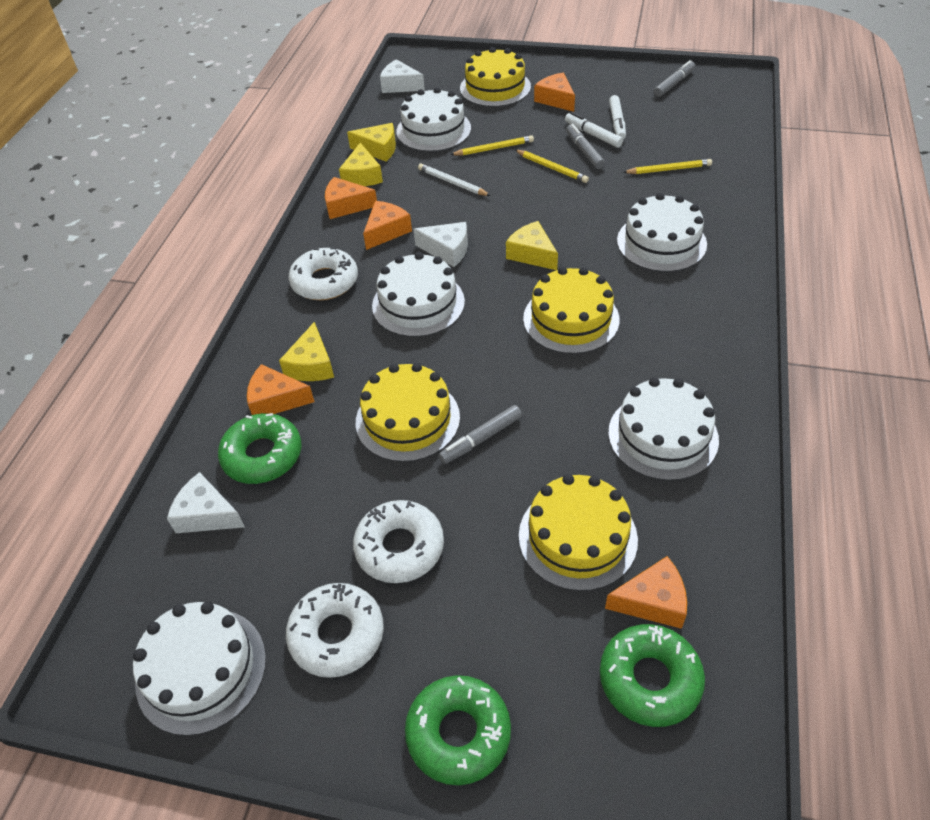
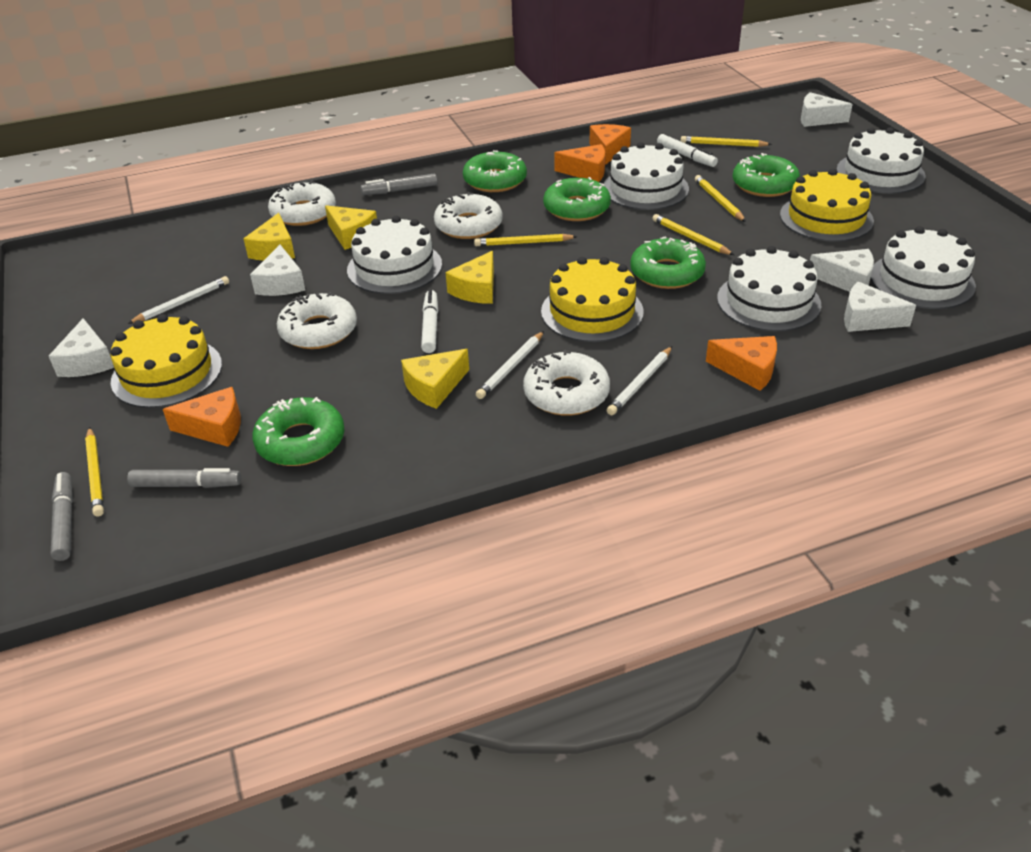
green donut: 3 -> 5
orange cheese: 5 -> 4
white cheese: 3 -> 5
white donut: 3 -> 4
white pencil: 1 -> 3
yellow cake: 4 -> 3
yellow pencil: 3 -> 5

